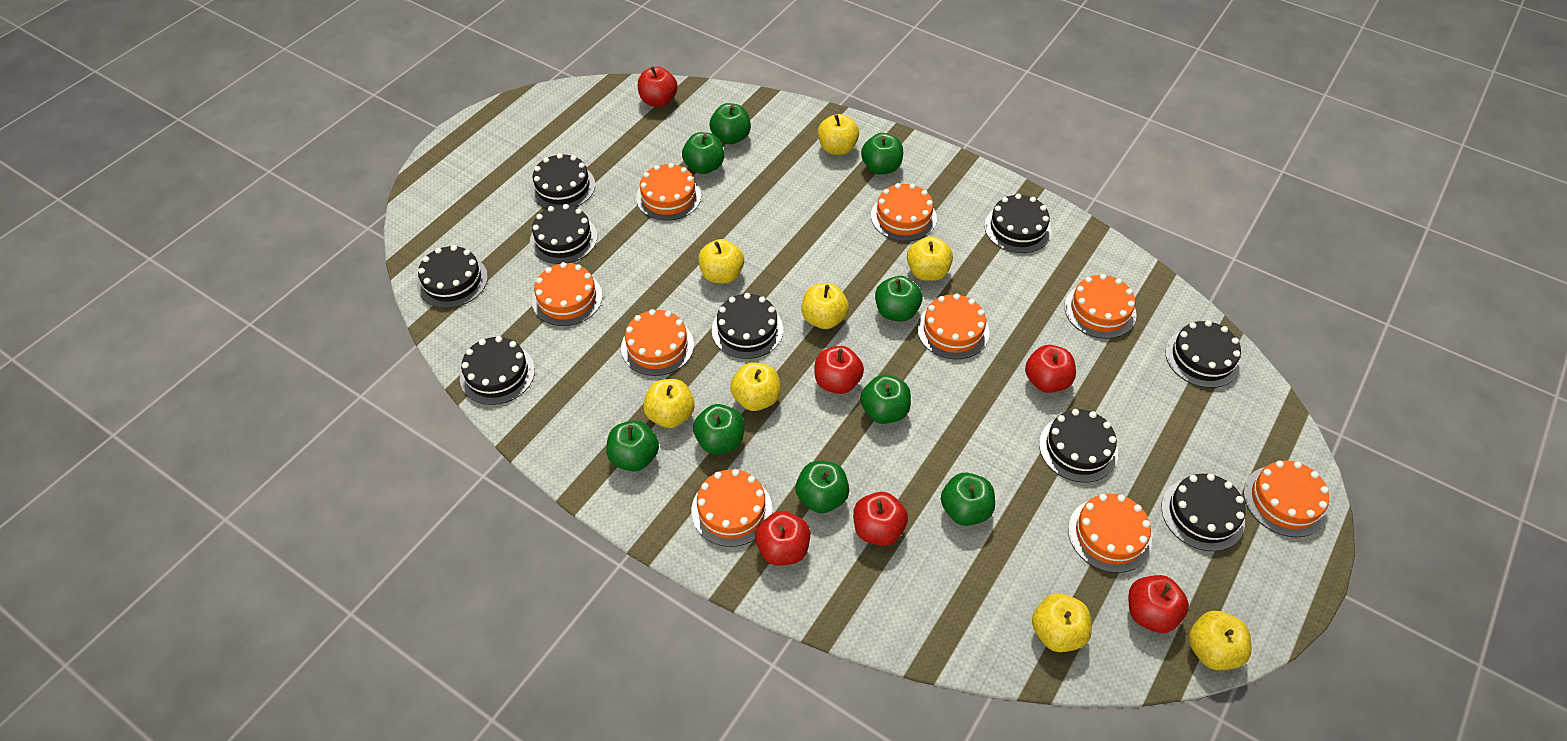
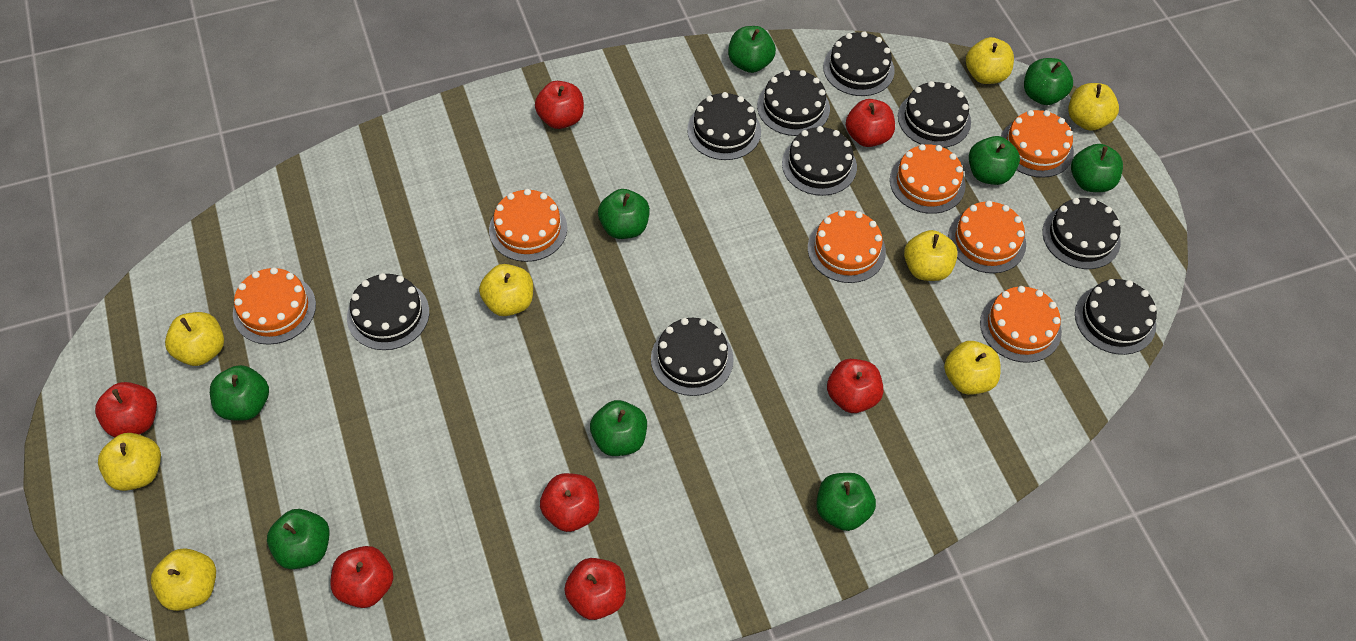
orange cake: 9 -> 7
red apple: 6 -> 7

